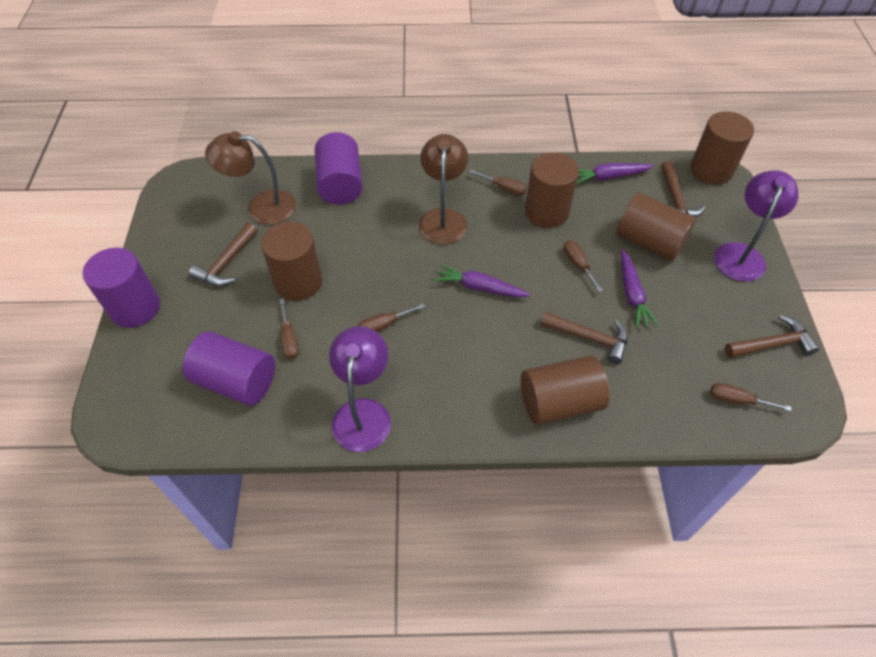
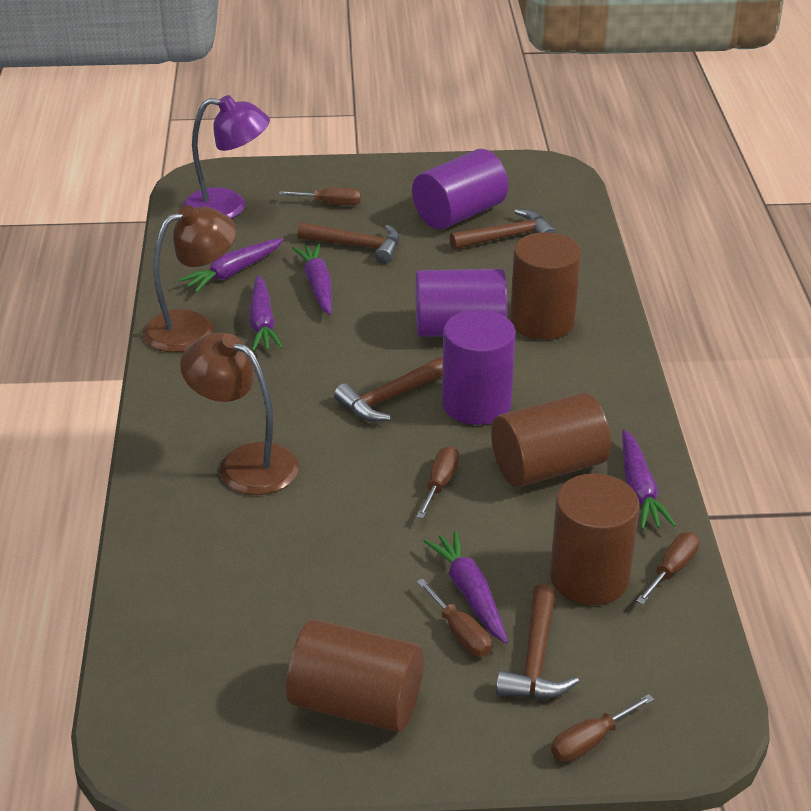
brown cylinder: 5 -> 4
purple carrot: 3 -> 5
purple lamp: 2 -> 1

